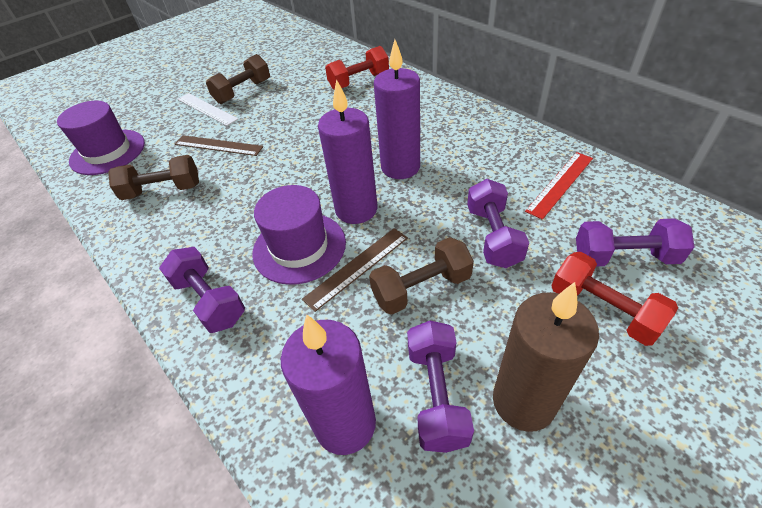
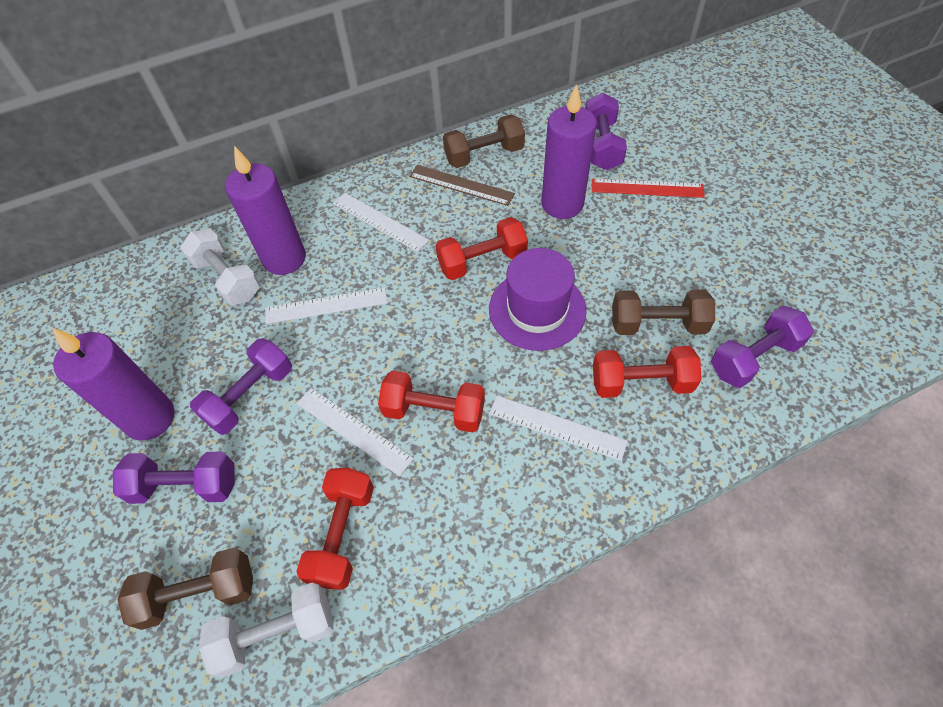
brown candle: 1 -> 0
brown ruler: 2 -> 1
purple hat: 2 -> 1
red dumbbell: 2 -> 4
white dumbbell: 0 -> 2
white ruler: 1 -> 4

